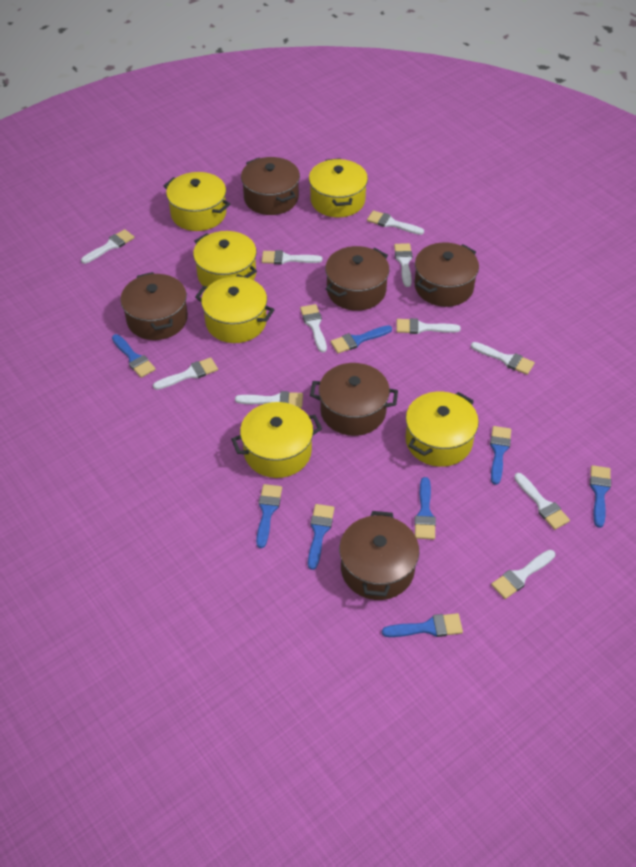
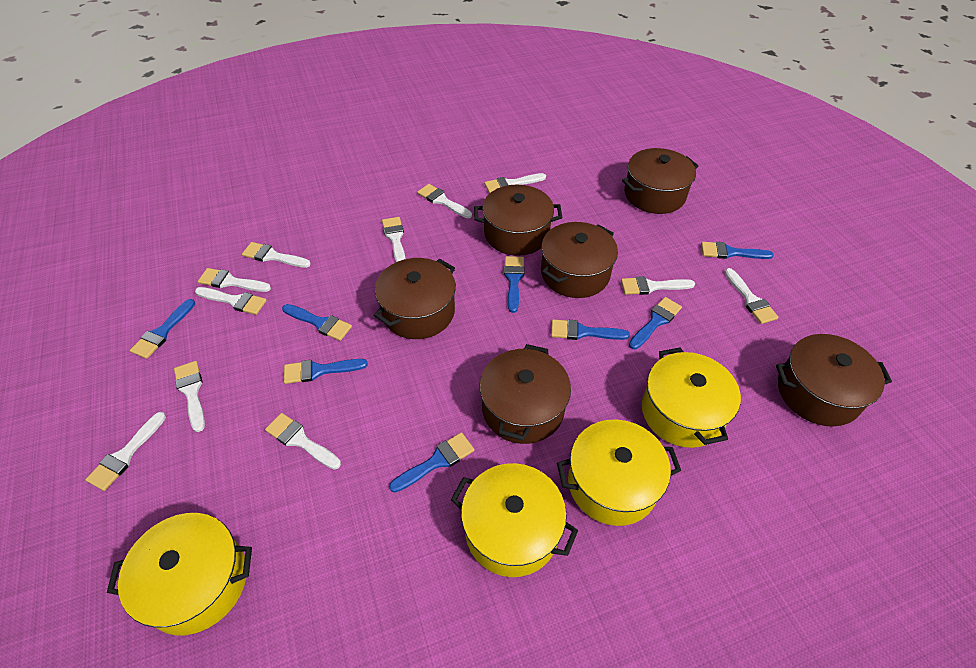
yellow pot: 6 -> 4

